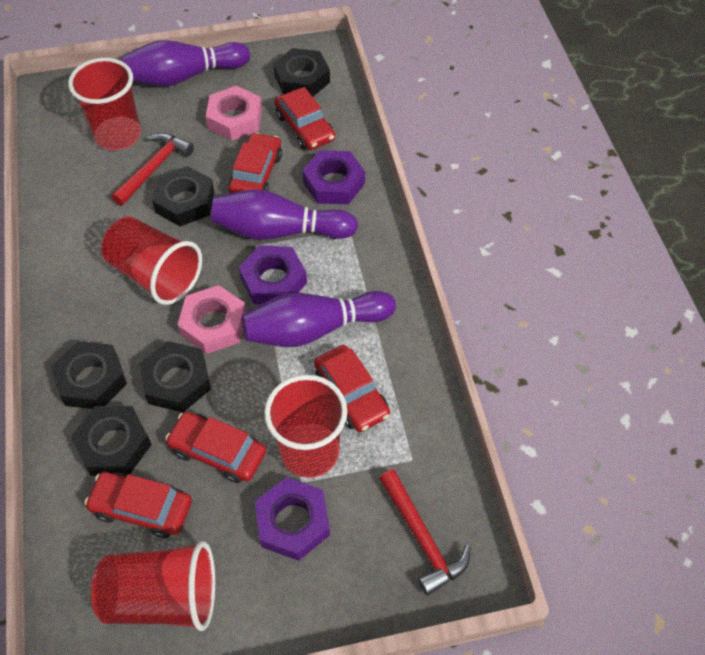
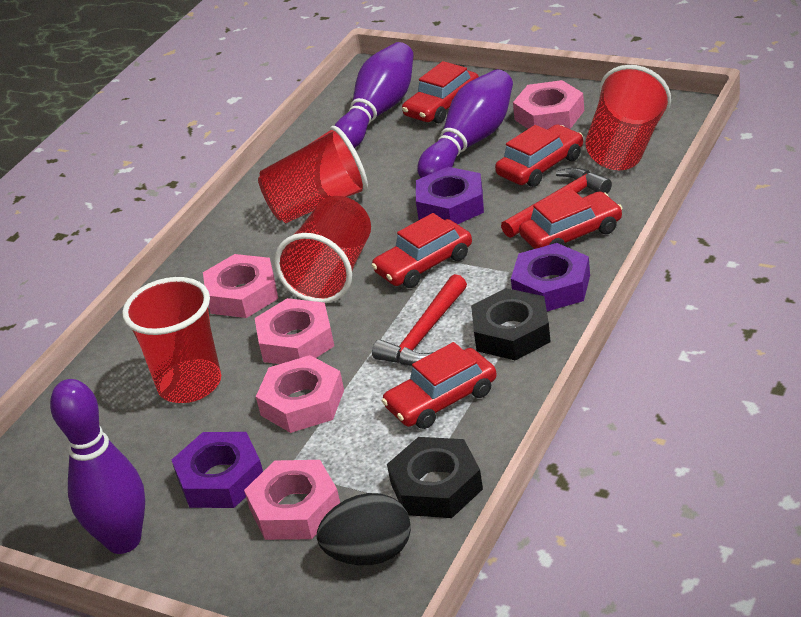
black egg: 0 -> 1
black nut: 5 -> 2
pink nut: 2 -> 5

